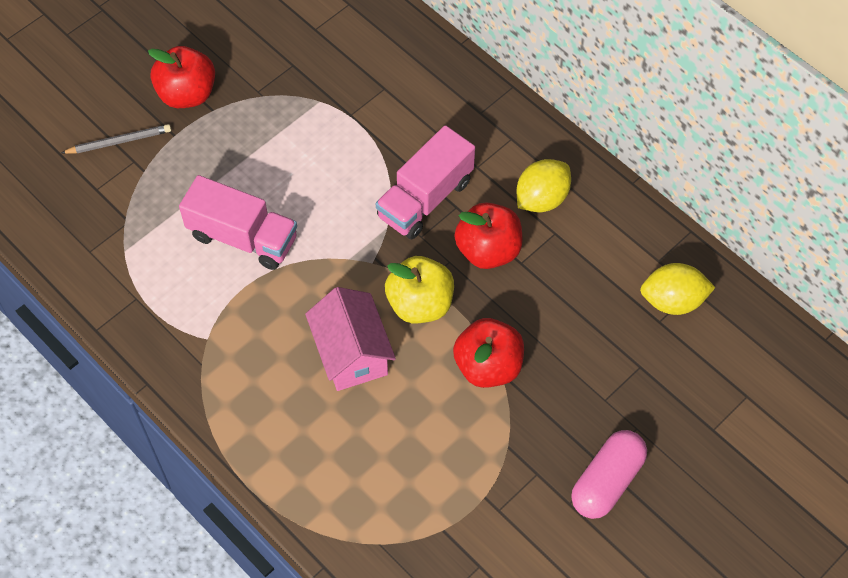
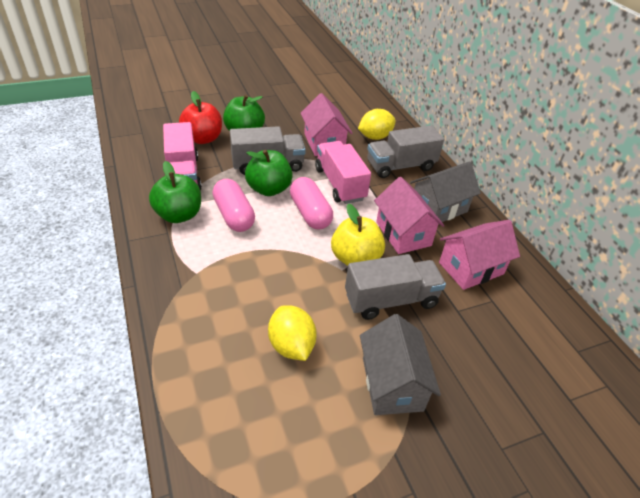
green apple: 0 -> 3
grey house: 0 -> 2
grey pencil: 1 -> 0
grey truck: 0 -> 3
pink capsule: 1 -> 2
pink house: 1 -> 3
red apple: 3 -> 1

